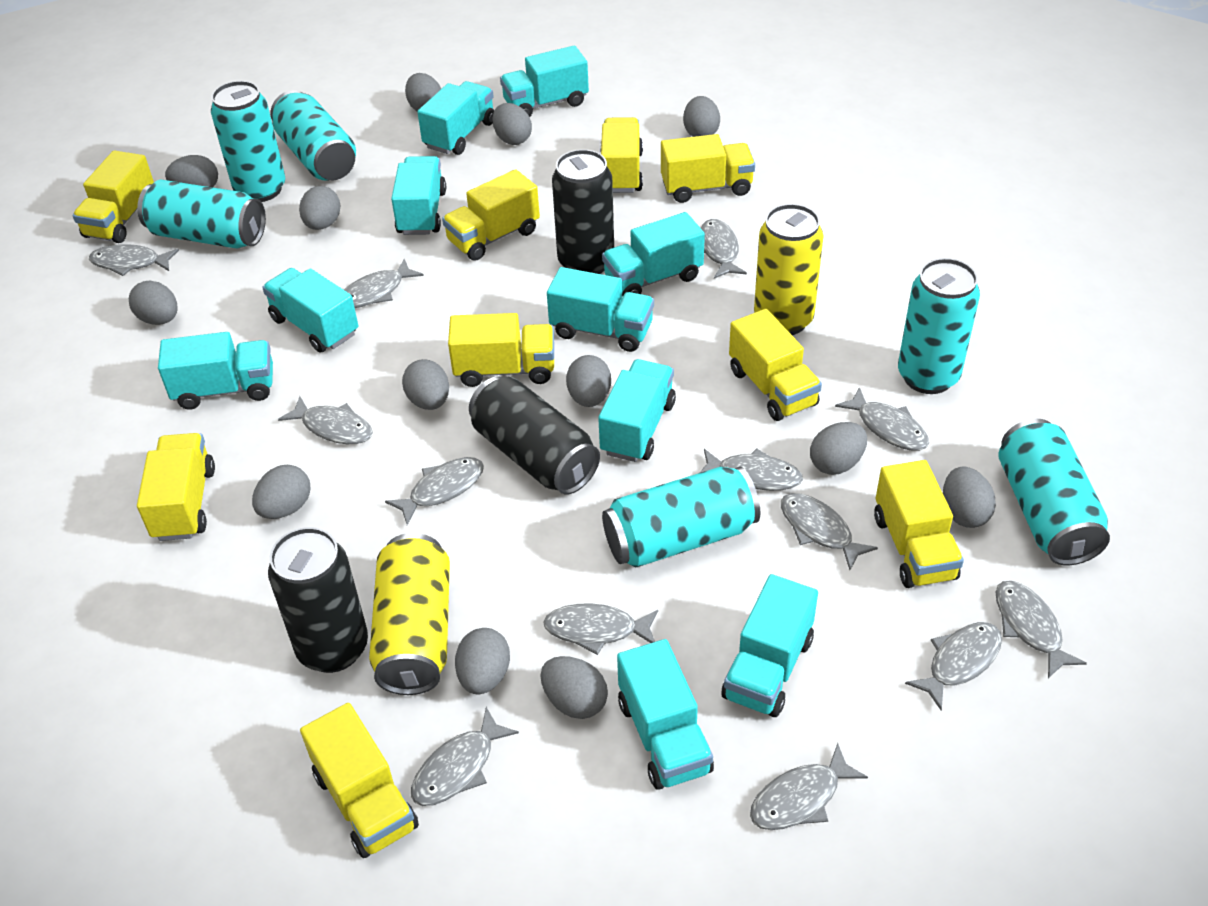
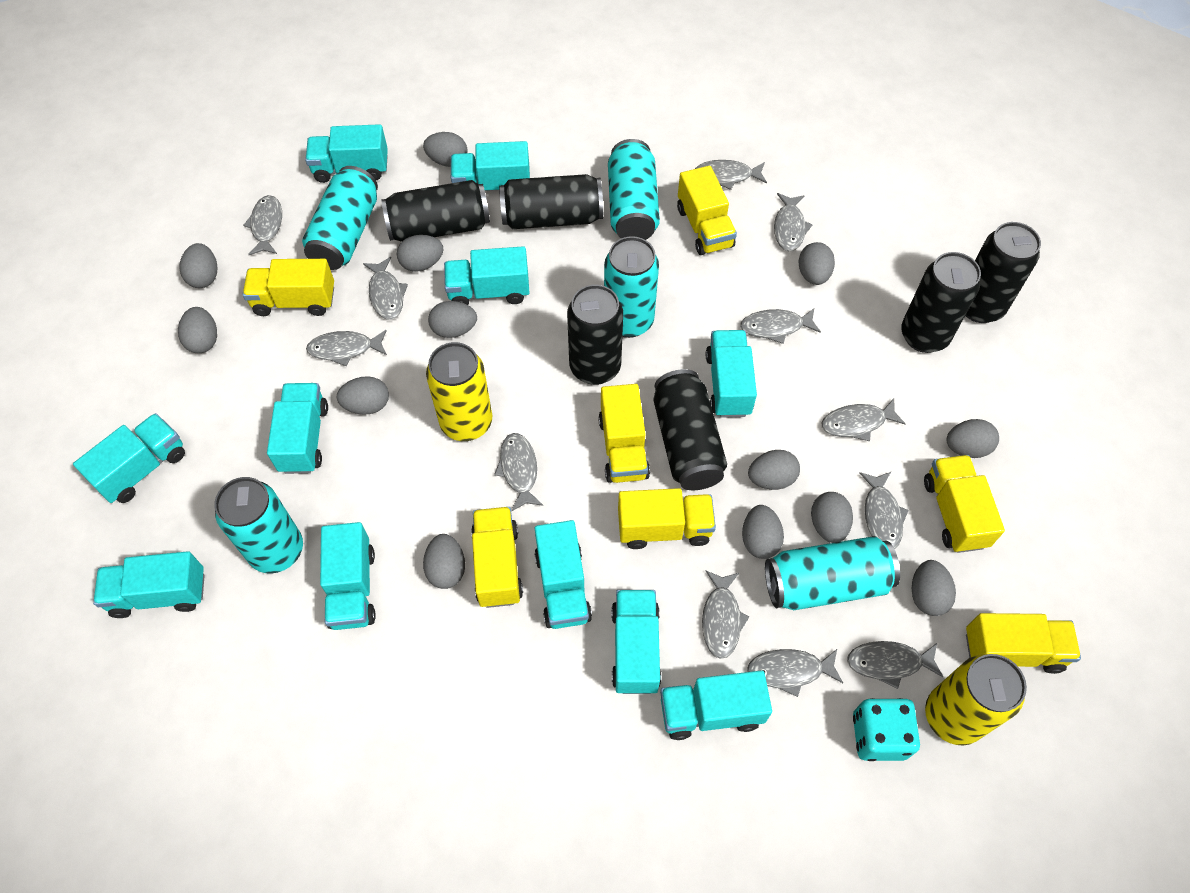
black can: 3 -> 6
grey fish: 13 -> 12
turquoise can: 6 -> 5
turquoise dice: 0 -> 1
turquoise truck: 10 -> 11
yellow truck: 9 -> 7

